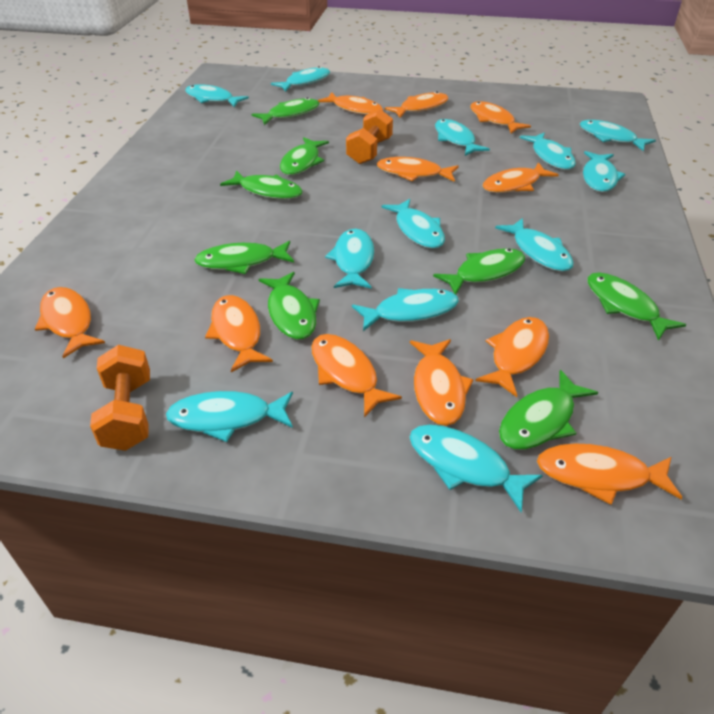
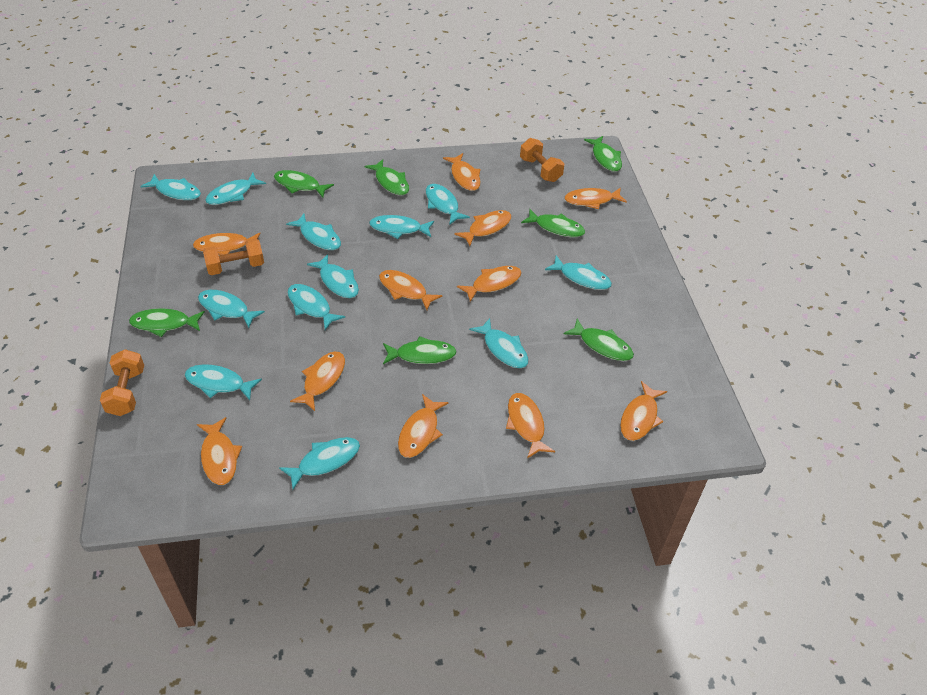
green fish: 8 -> 7
orange dumbbell: 2 -> 3

